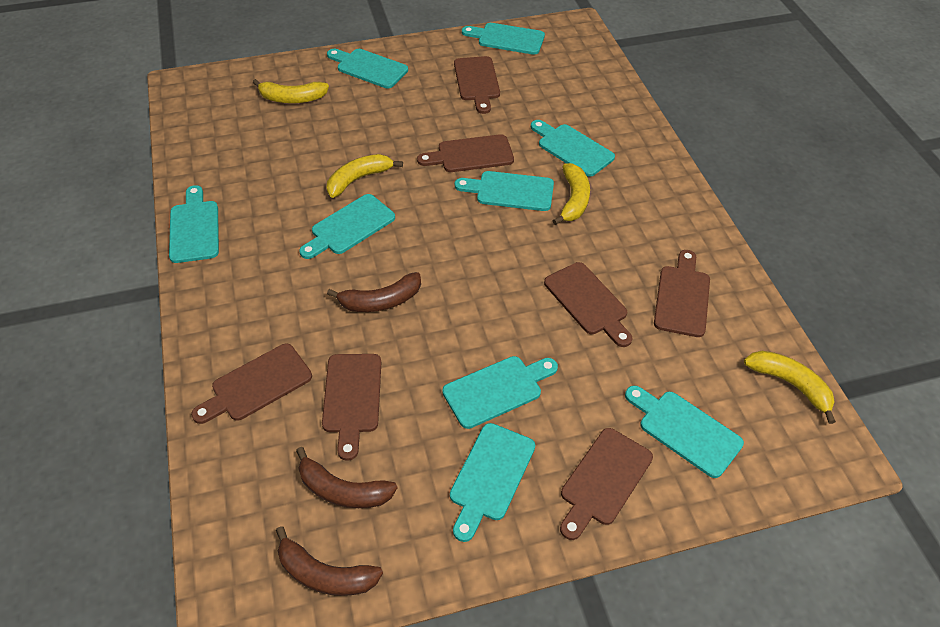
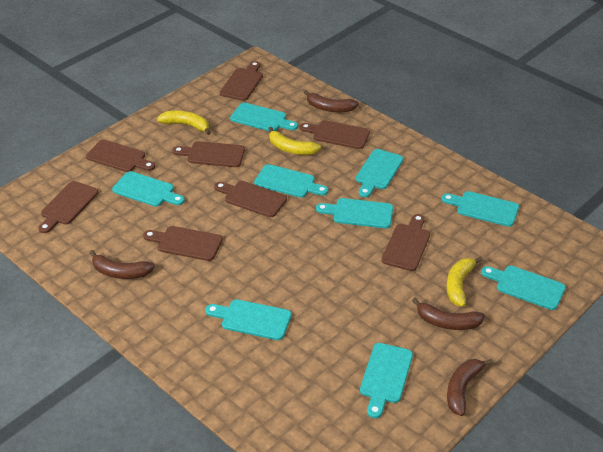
brown banana: 3 -> 4
brown cutting board: 7 -> 8
yellow banana: 4 -> 3

